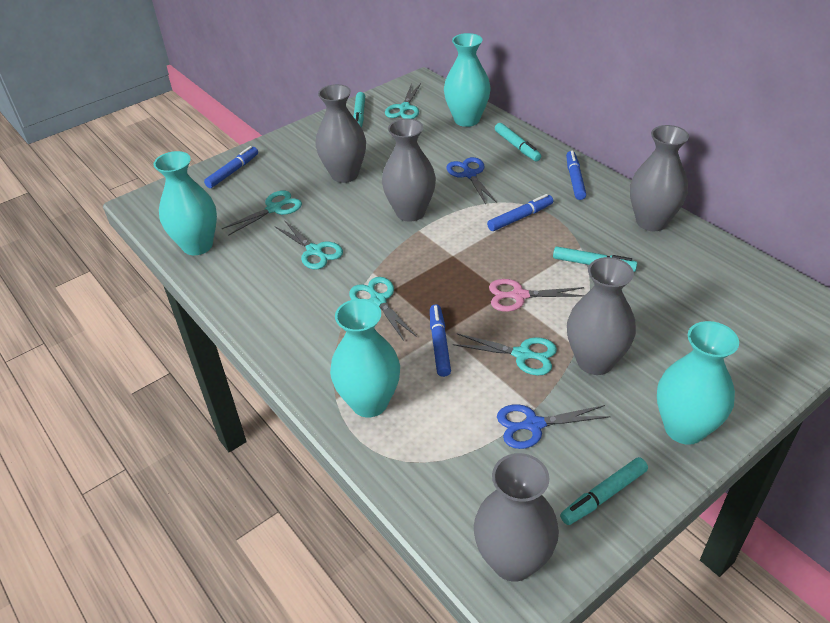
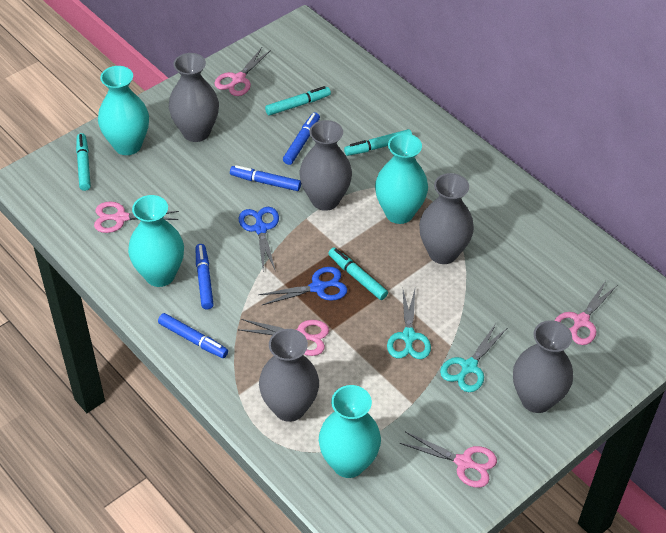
pink scissors: 1 -> 5
turquoise scissors: 5 -> 2

